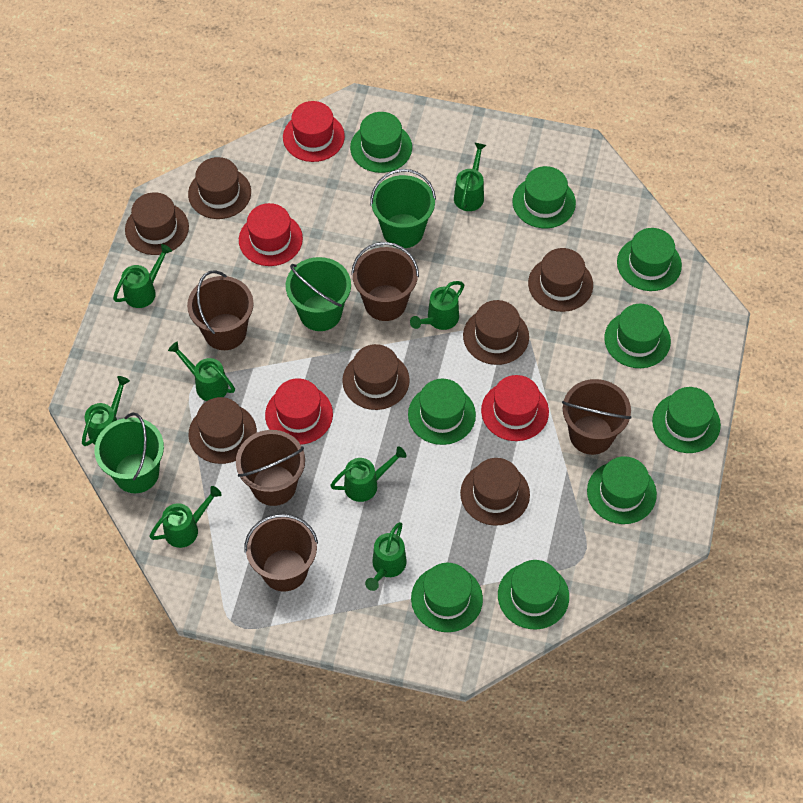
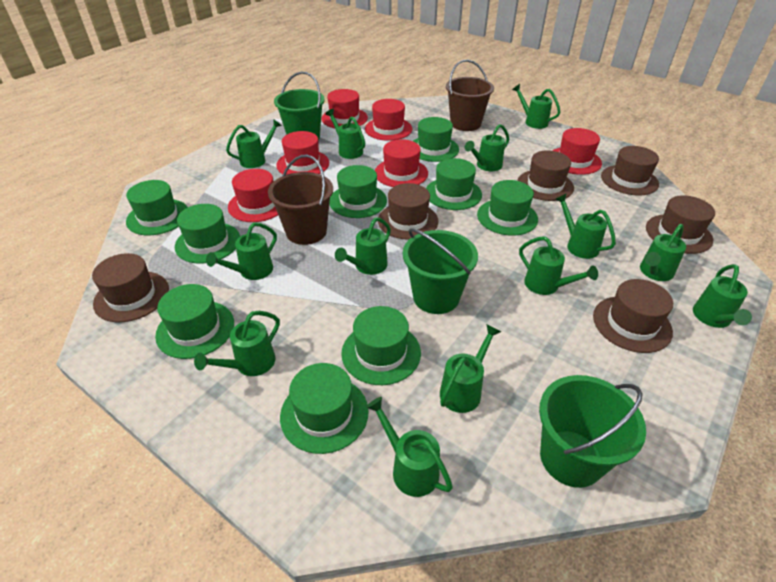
brown bucket: 5 -> 2
brown hat: 7 -> 6
green watering can: 8 -> 13
red hat: 4 -> 6

